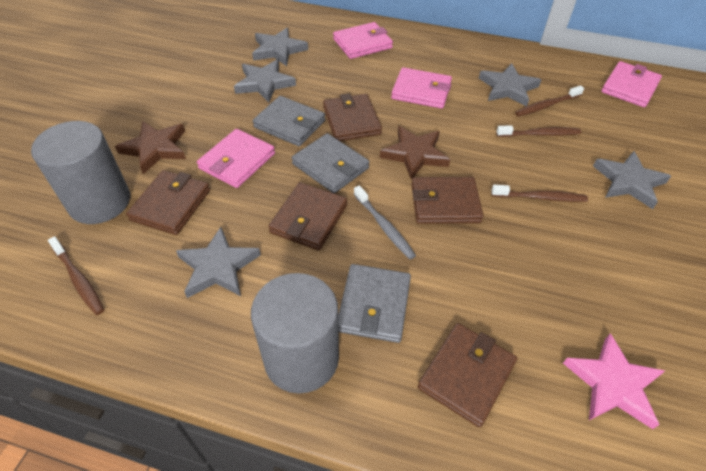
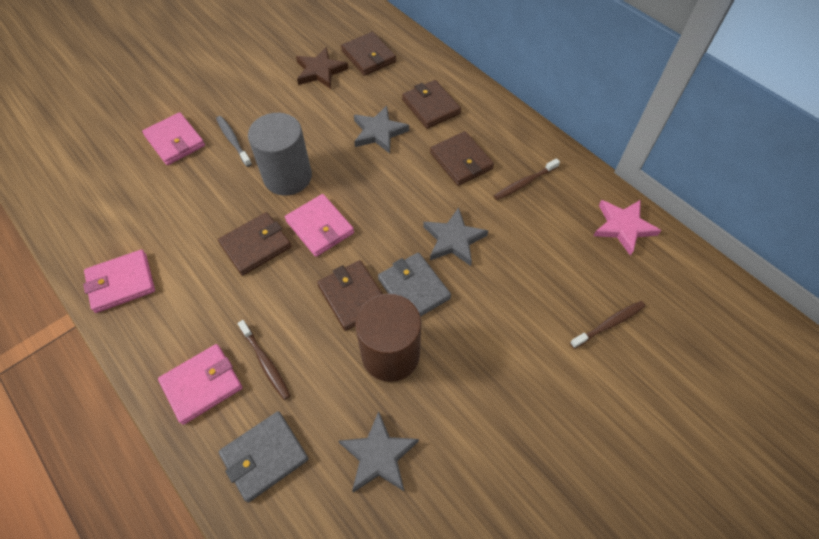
brown cylinder: 0 -> 1
brown star: 2 -> 1
brown toothbrush: 4 -> 3
grey cylinder: 2 -> 1
grey star: 5 -> 3
grey wallet: 3 -> 2

